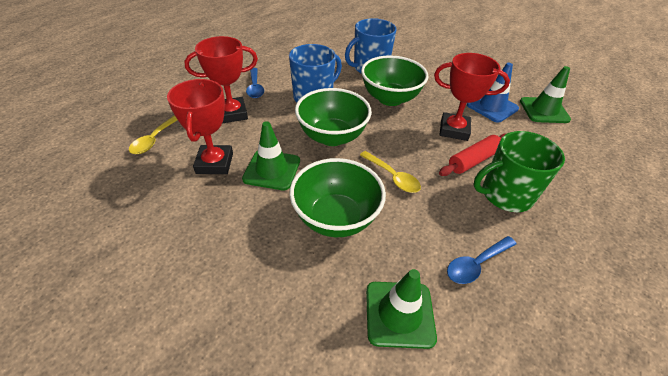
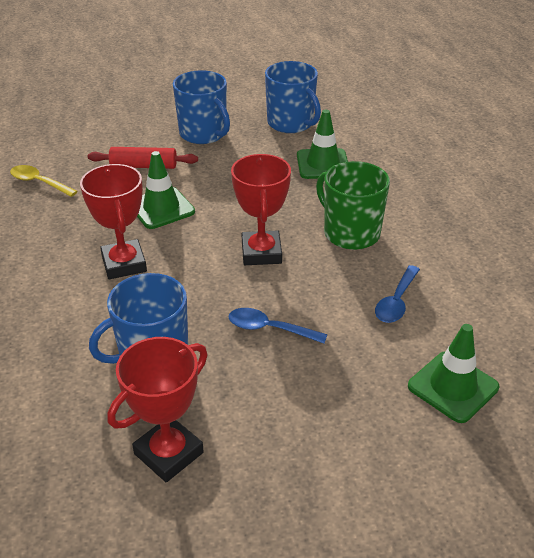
blue mug: 2 -> 3
blue traffic cone: 1 -> 0
green bowl: 3 -> 0
yellow spoon: 2 -> 1

